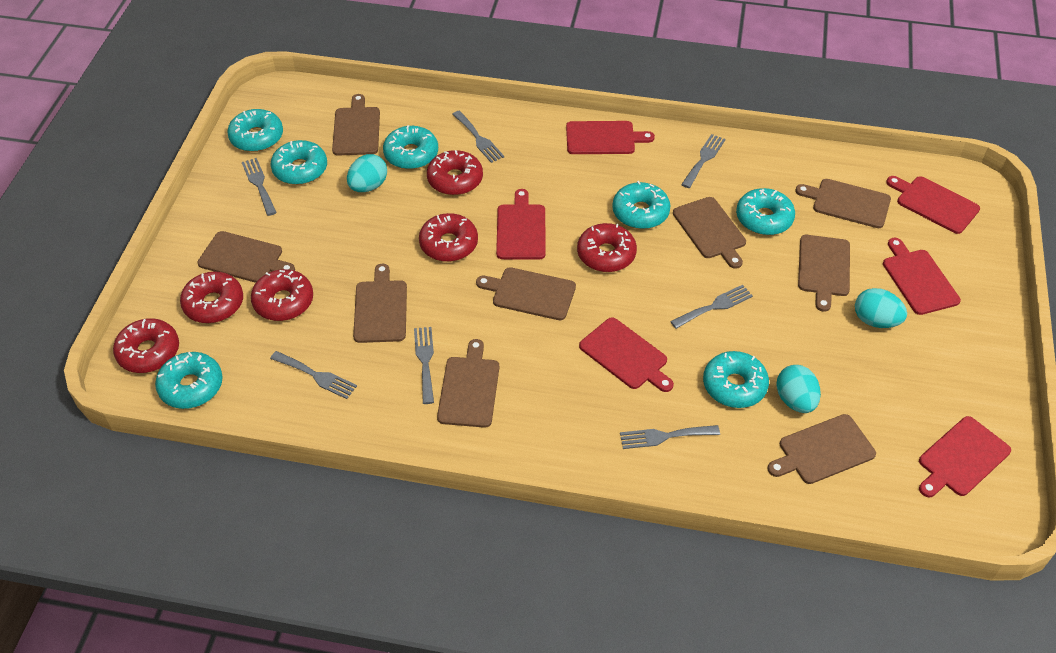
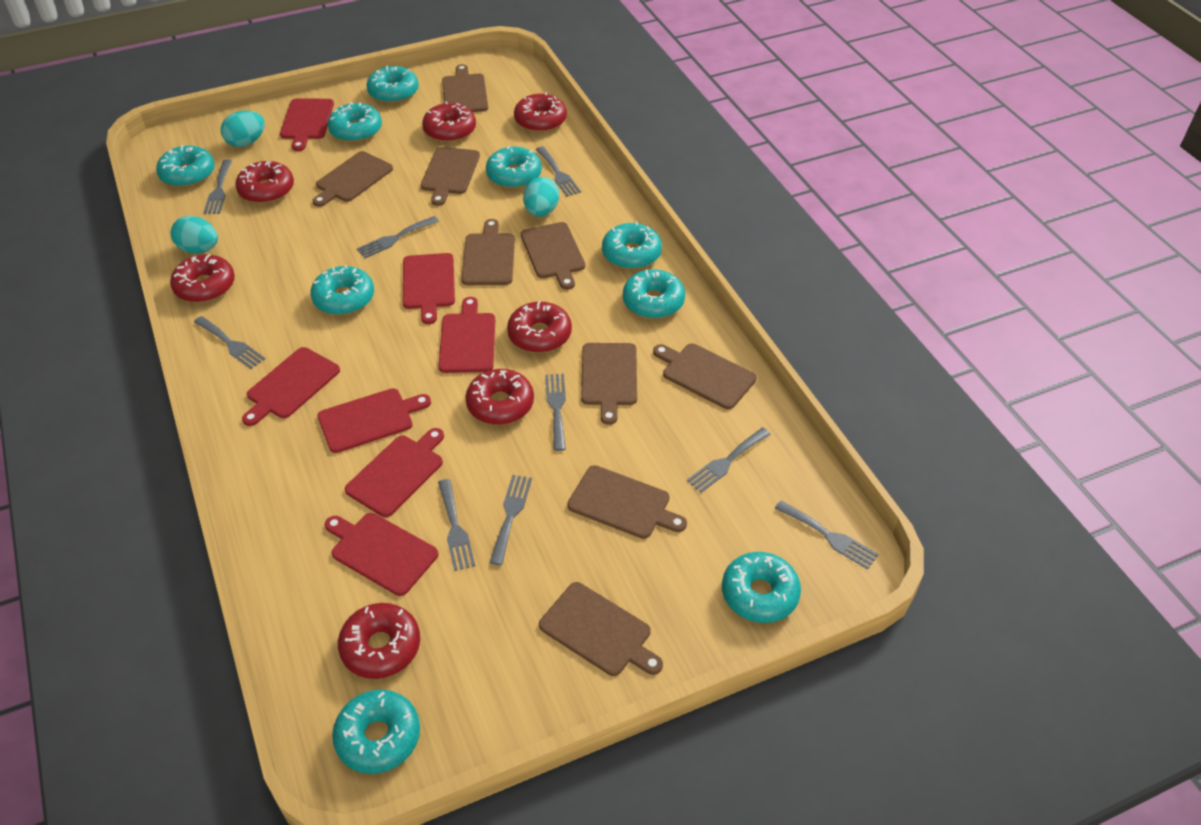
grey fork: 7 -> 9
red cutting board: 6 -> 7
red donut: 6 -> 7
turquoise donut: 7 -> 9

